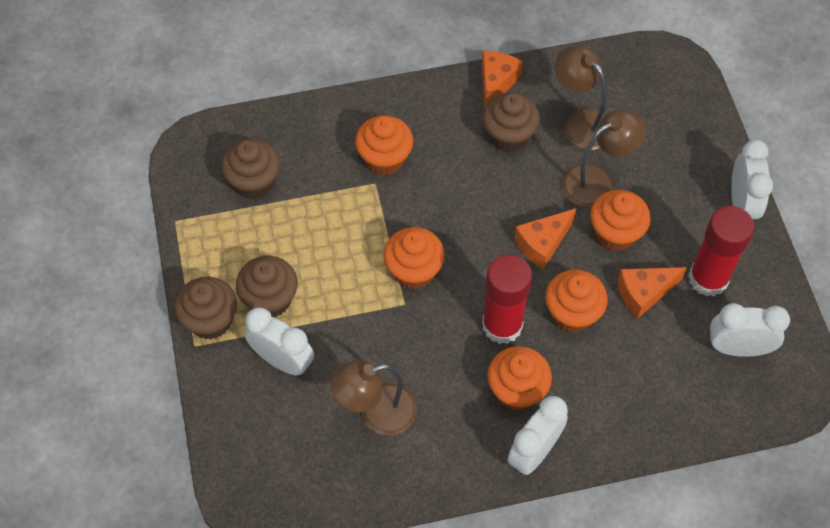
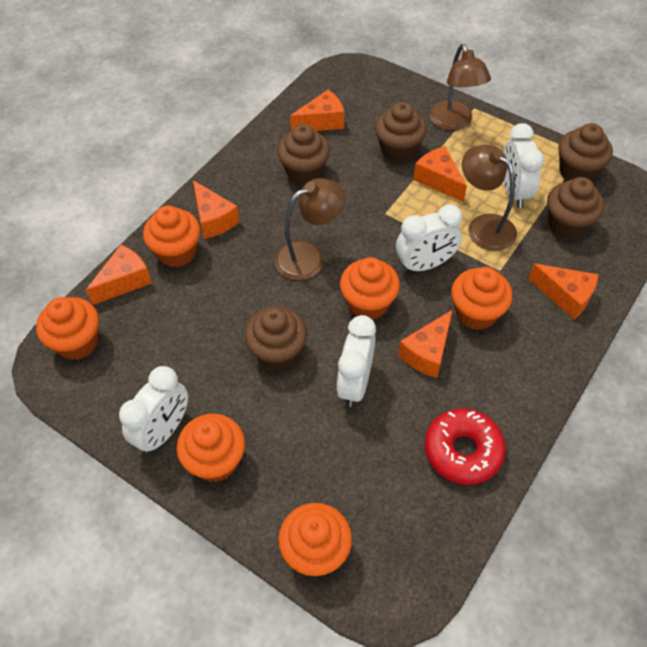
brown cupcake: 4 -> 5
orange cheese: 3 -> 6
orange cupcake: 5 -> 6
red donut: 0 -> 1
red glue stick: 2 -> 0

